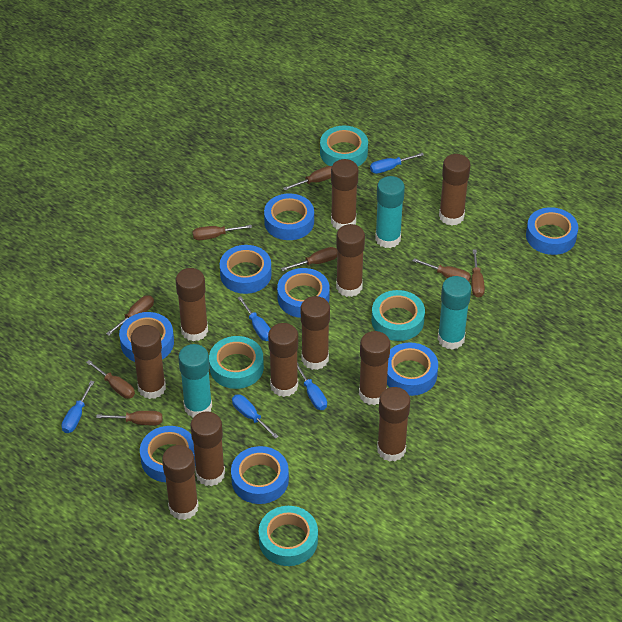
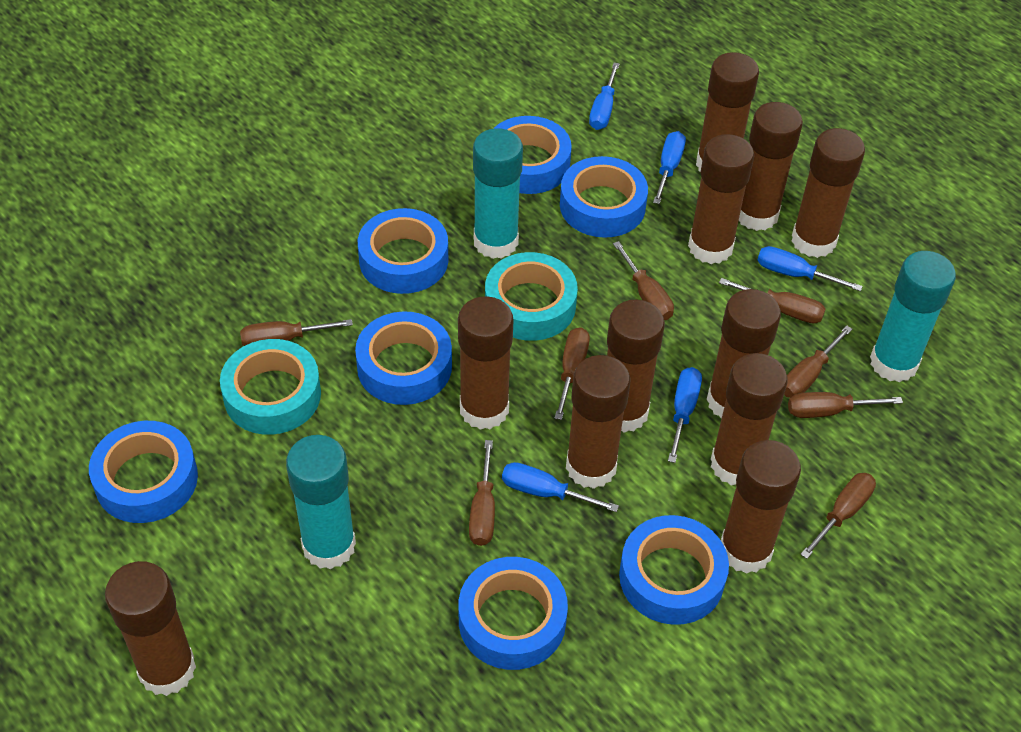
blue tape: 8 -> 7
turquoise tape: 4 -> 2

